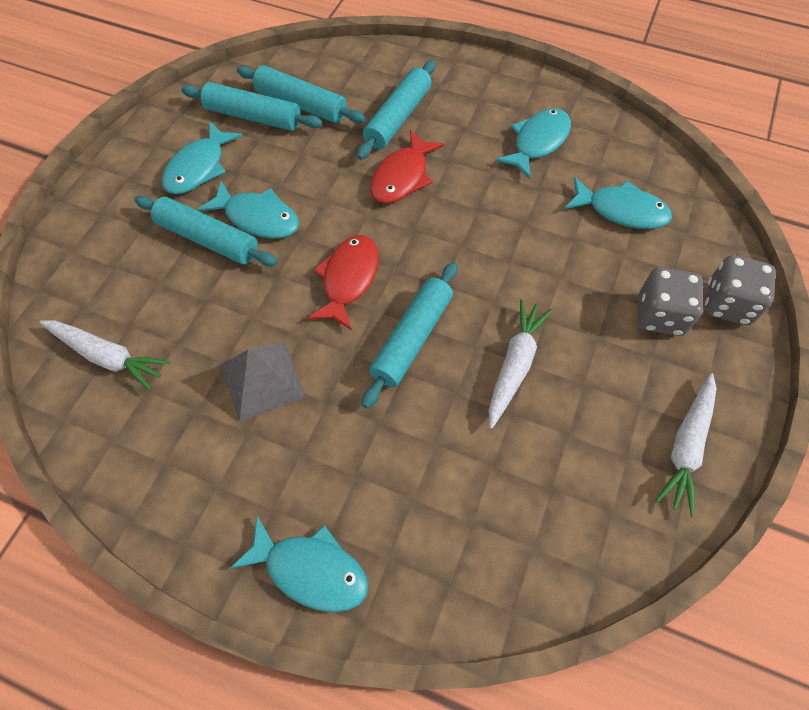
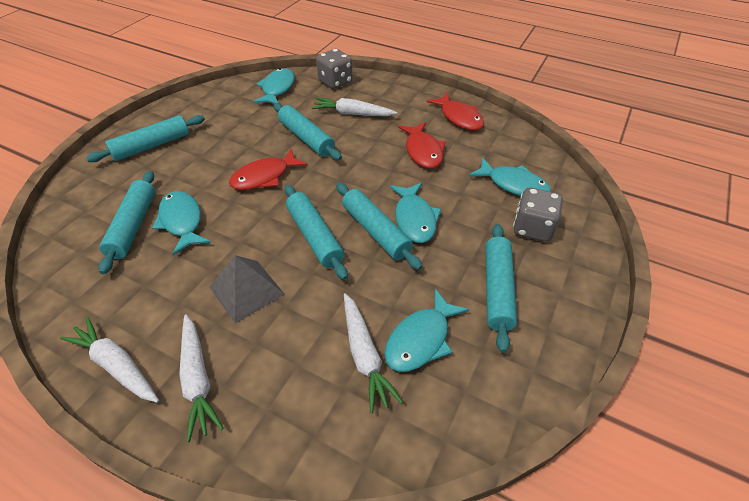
red fish: 2 -> 3
turquoise rolling pin: 5 -> 6
white carrot: 3 -> 4

